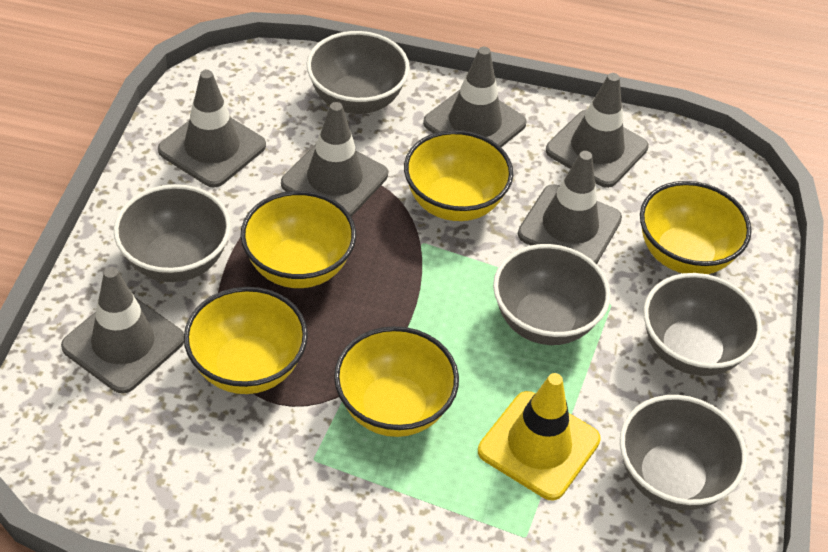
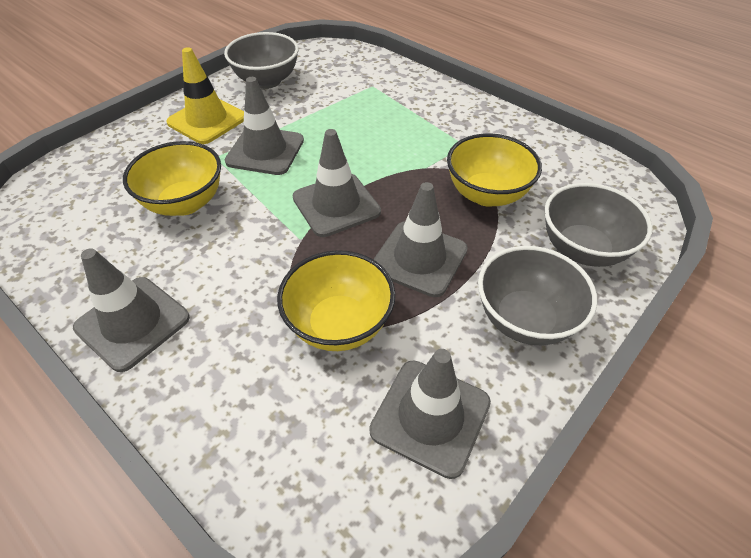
grey bowl: 5 -> 3
grey traffic cone: 6 -> 5
yellow bowl: 5 -> 3

